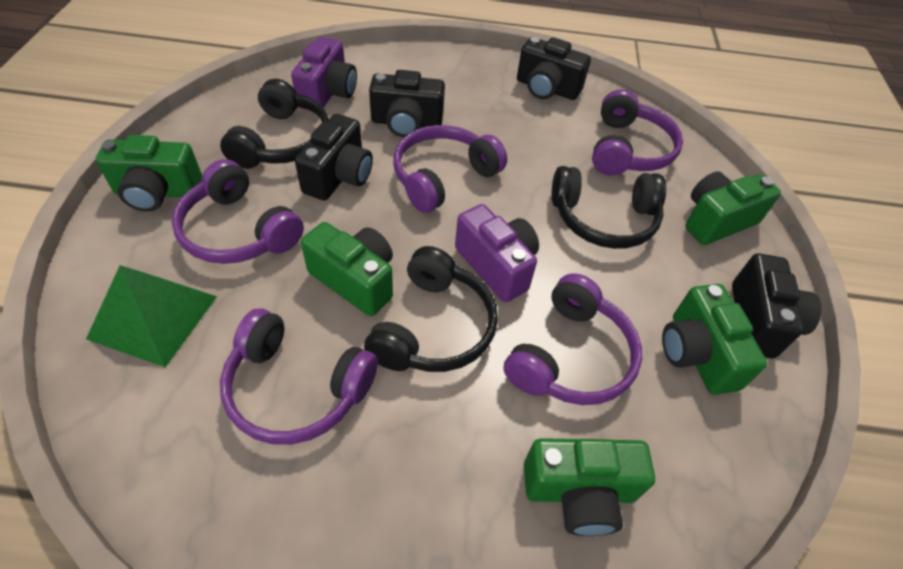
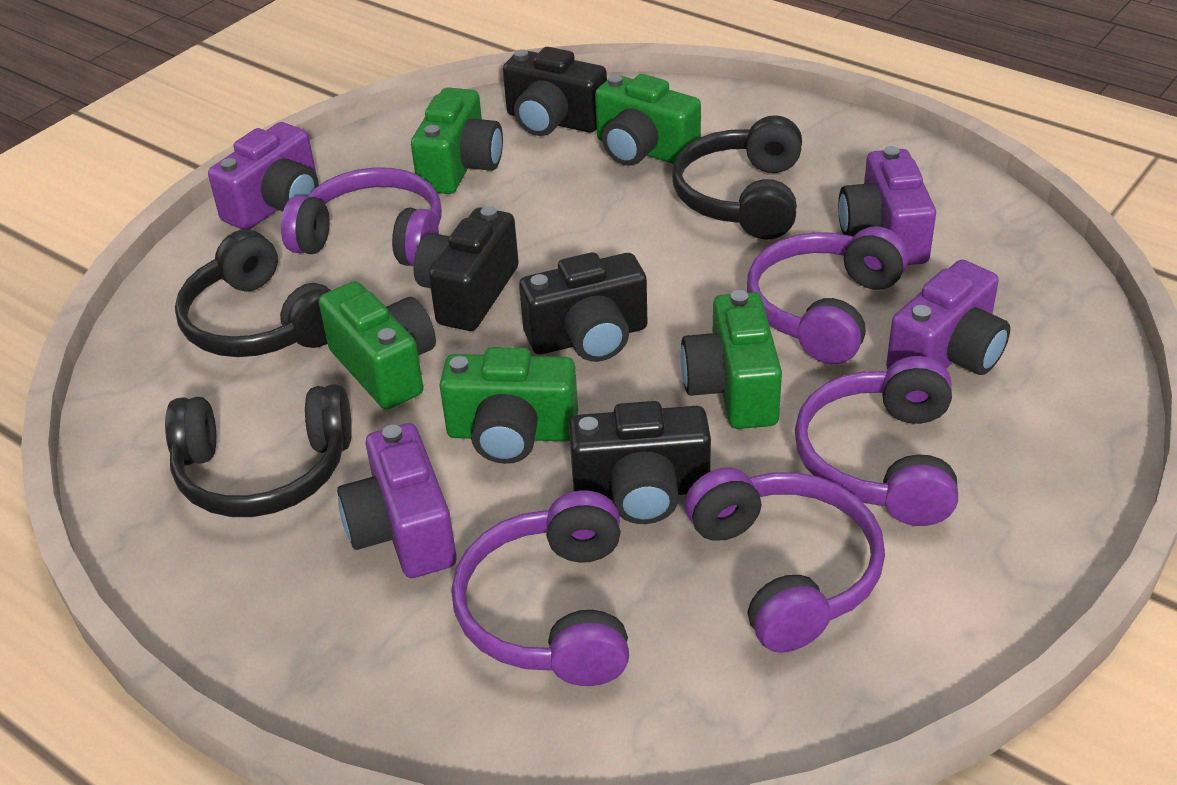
green pyramid: 1 -> 0
purple camera: 2 -> 4

